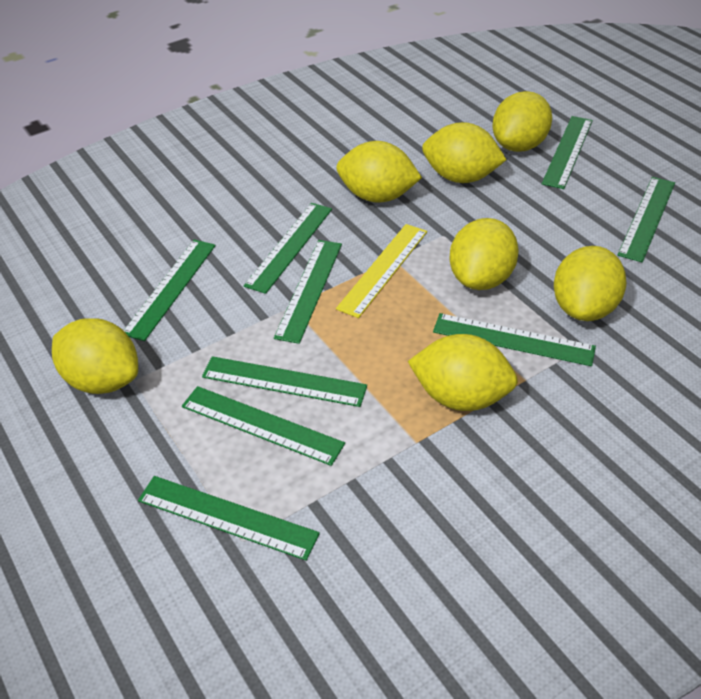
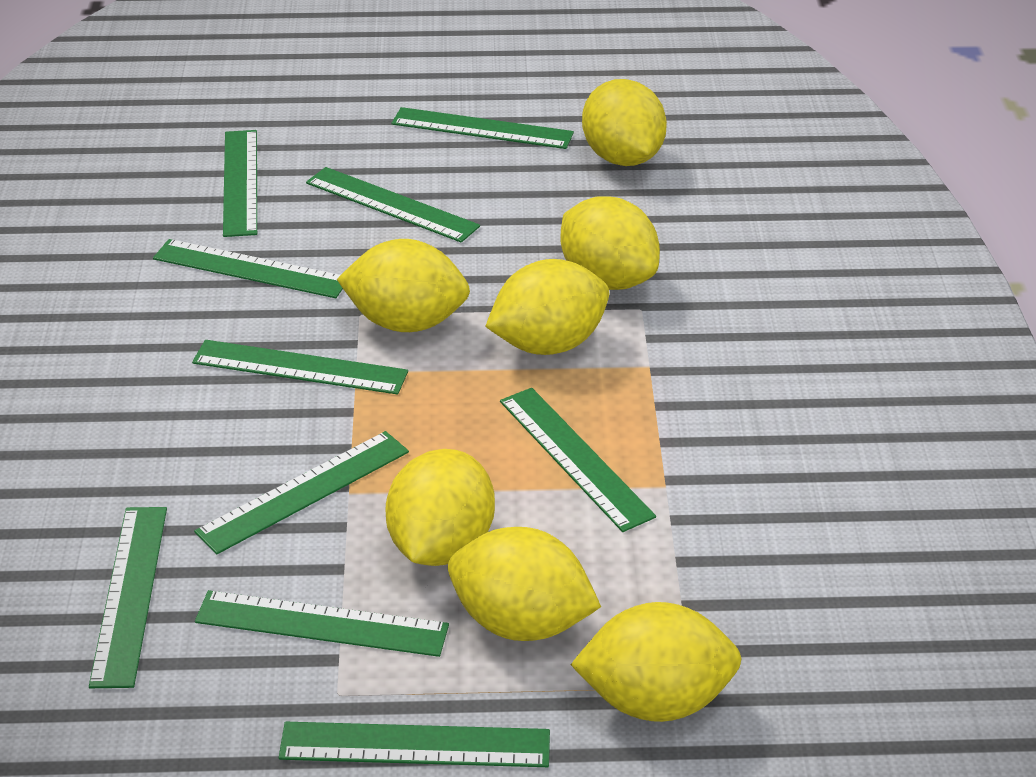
green ruler: 9 -> 10
yellow ruler: 1 -> 0

